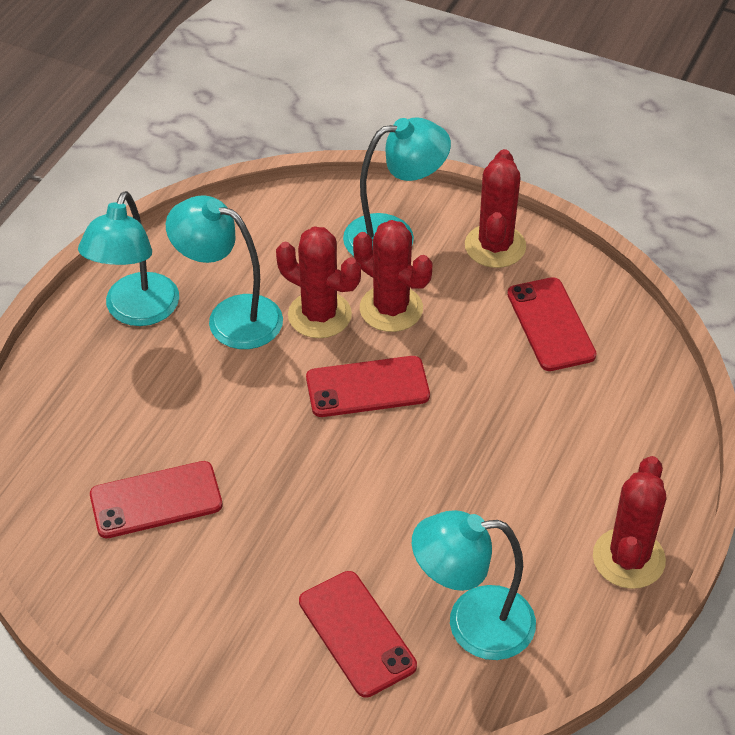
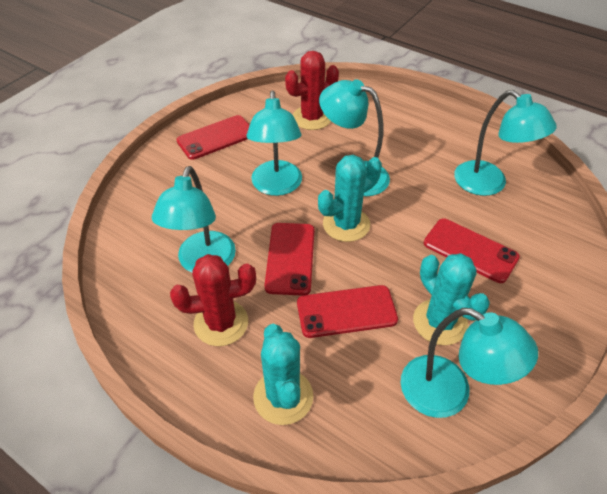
red cactus: 4 -> 2
turquoise cactus: 0 -> 3
turquoise lamp: 4 -> 5

